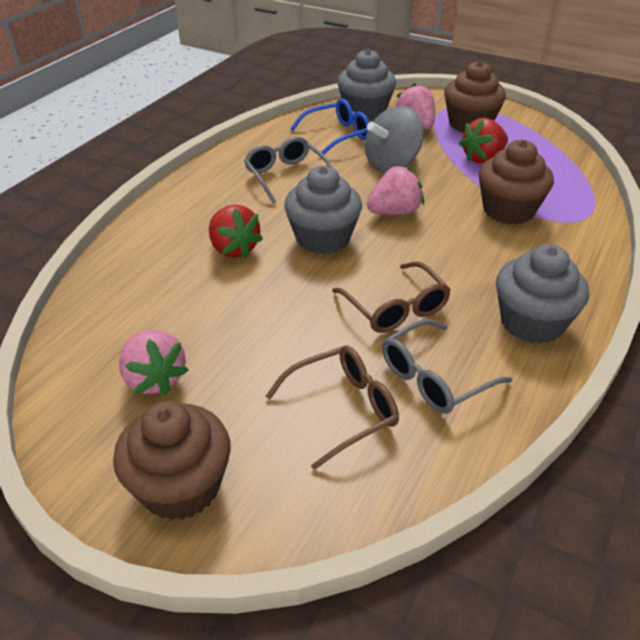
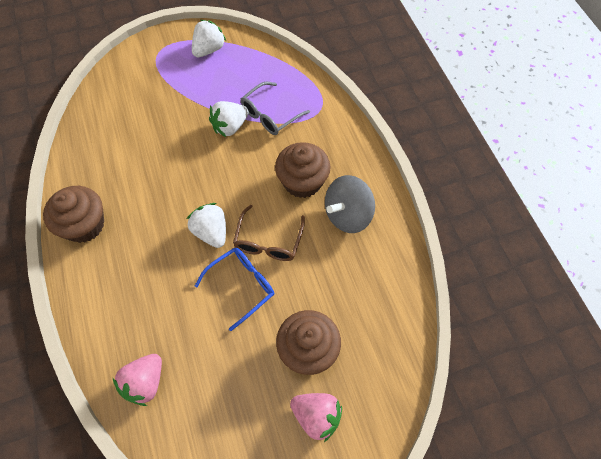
brown glasses: 2 -> 1
grey cupcake: 3 -> 0
grey glasses: 2 -> 1
pink strawberry: 3 -> 2
red strawberry: 2 -> 0
white strawberry: 0 -> 3

